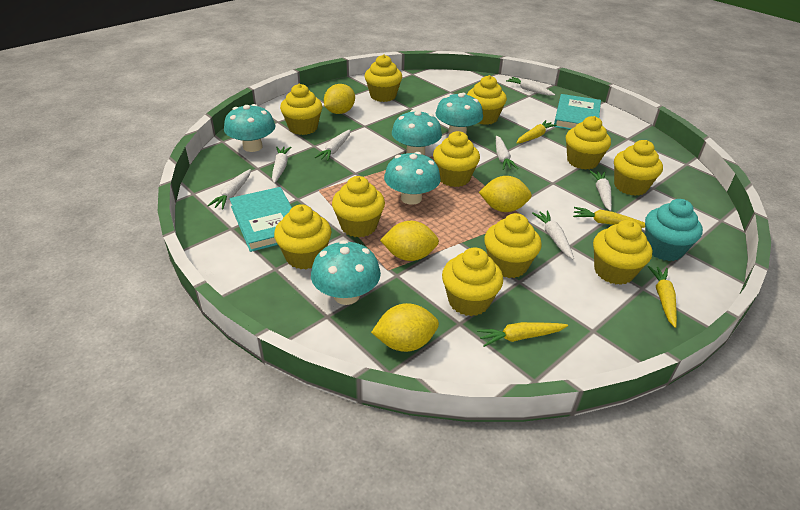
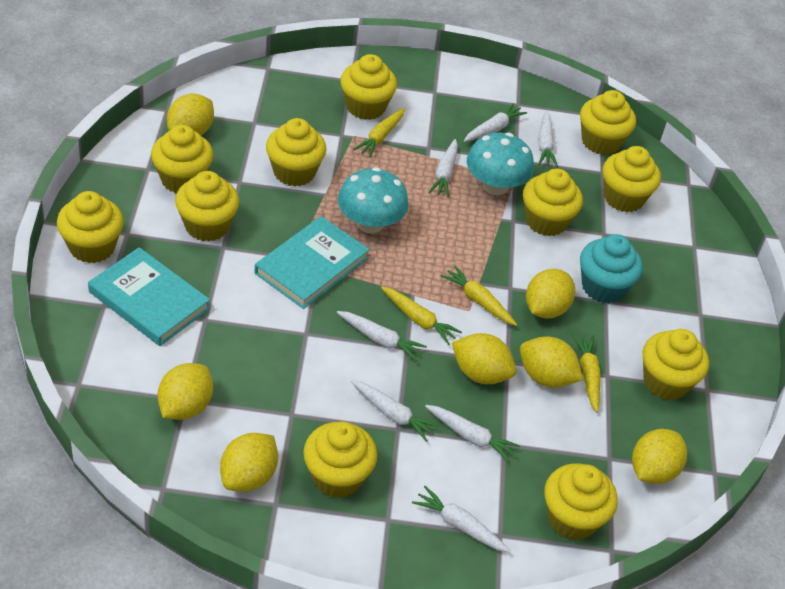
turquoise mushroom: 5 -> 2
yellow lemon: 4 -> 7

